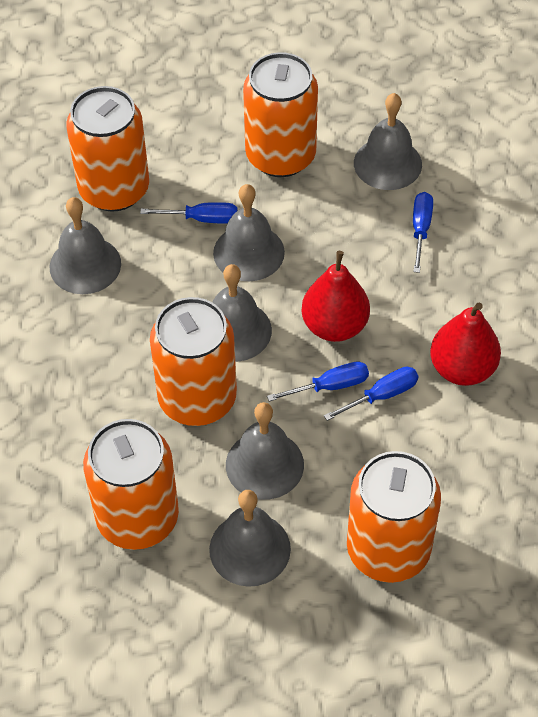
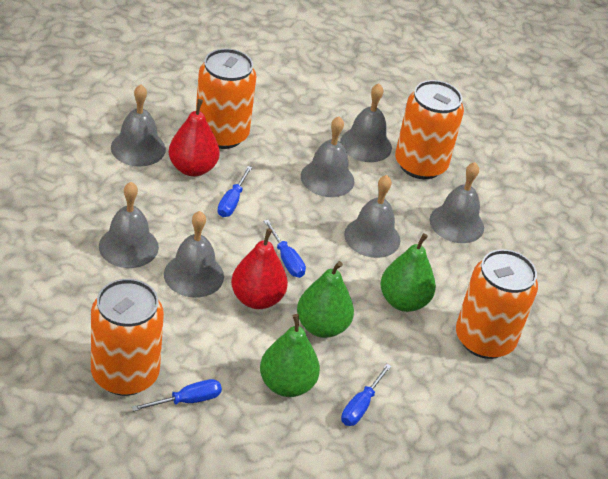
green pear: 0 -> 3
grey bell: 6 -> 7
orange can: 5 -> 4

